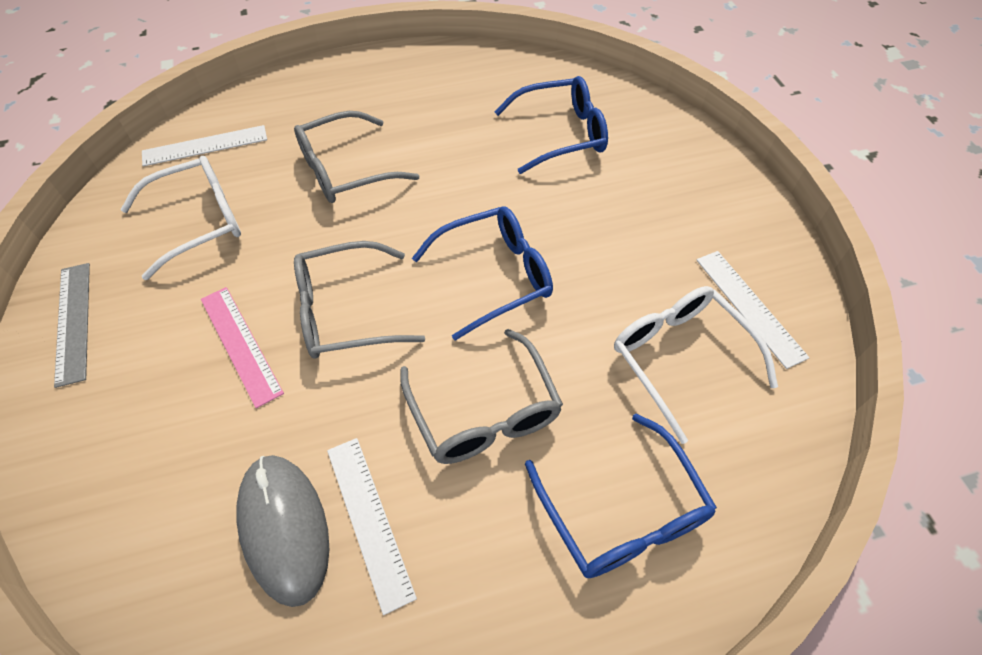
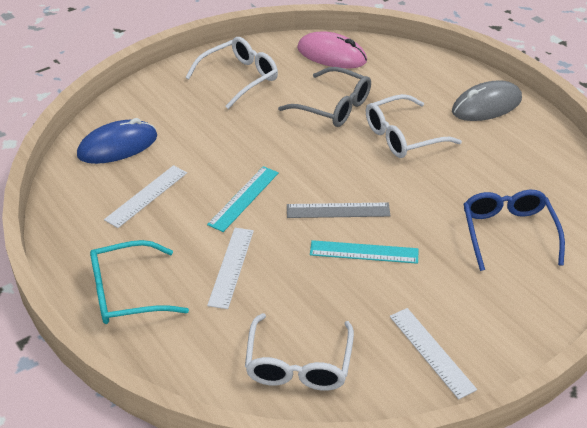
blue glasses: 3 -> 1
blue mouse: 0 -> 1
grey glasses: 3 -> 1
pink mouse: 0 -> 1
pink ruler: 1 -> 0
turquoise glasses: 0 -> 1
turquoise ruler: 0 -> 2
white glasses: 2 -> 3

